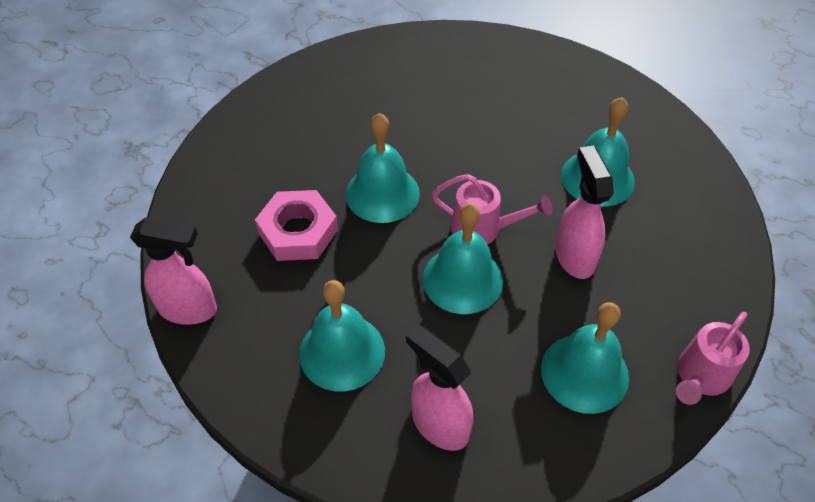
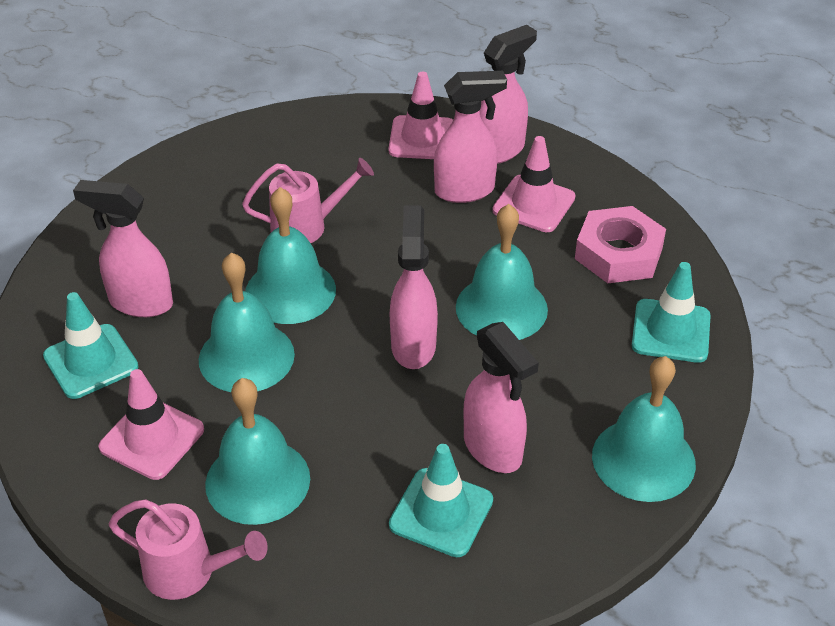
pink spray bottle: 3 -> 5
pink traffic cone: 0 -> 3
turquoise traffic cone: 0 -> 3

